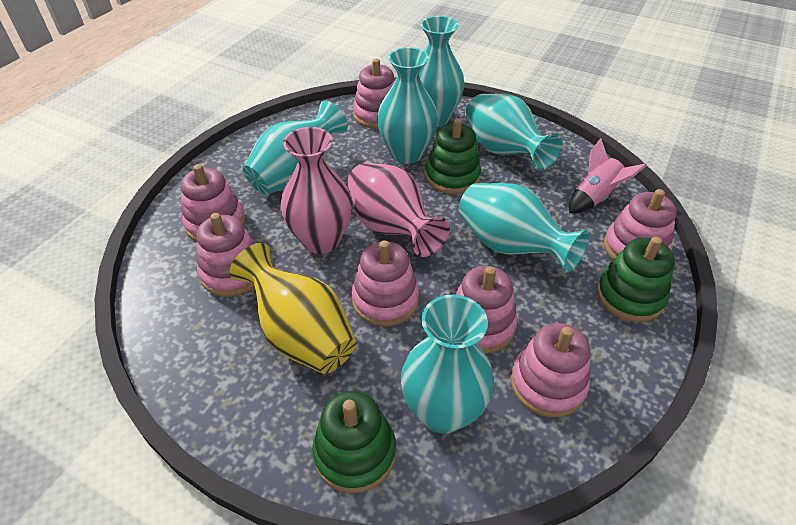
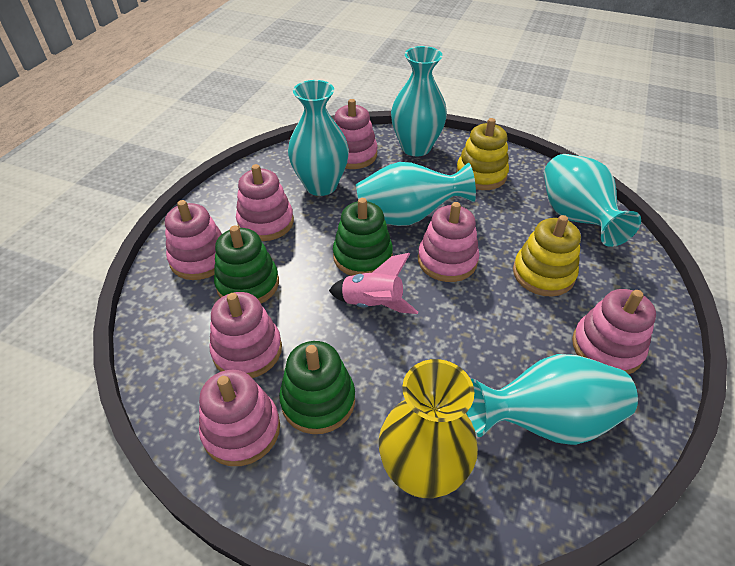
pink vase: 2 -> 0
turquoise vase: 6 -> 5
yellow stacking toy: 0 -> 2

